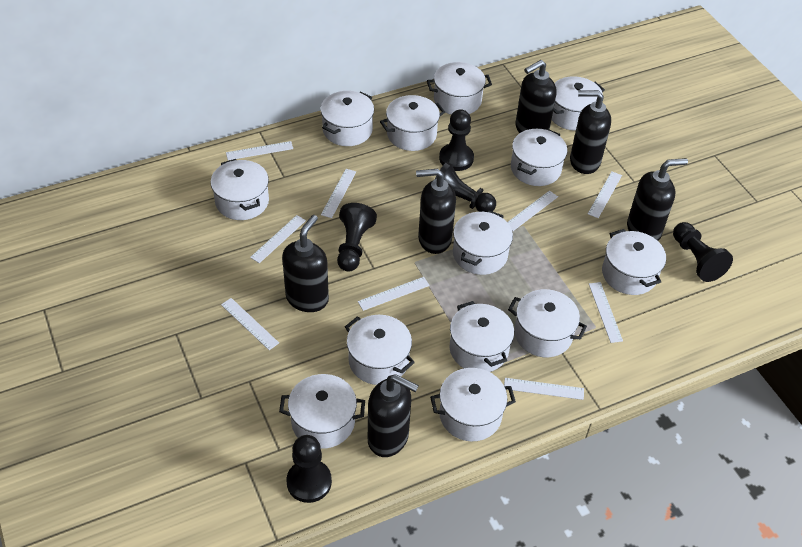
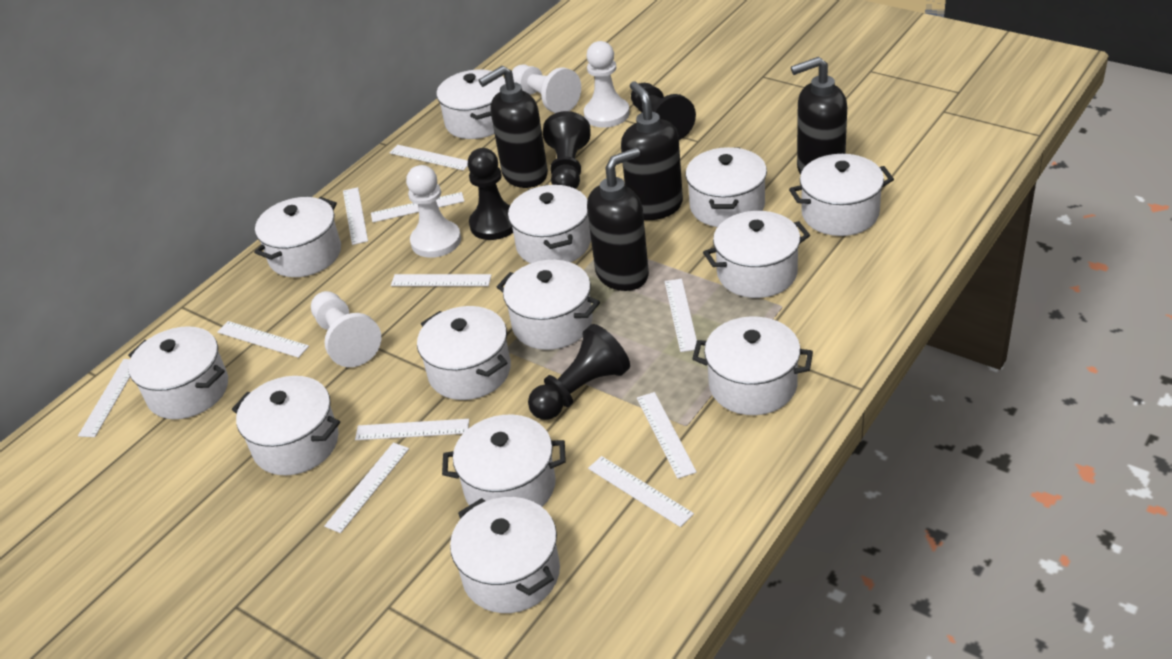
black pawn: 5 -> 4
black soap dispenser: 6 -> 4
white pawn: 0 -> 4
white ruler: 9 -> 11

